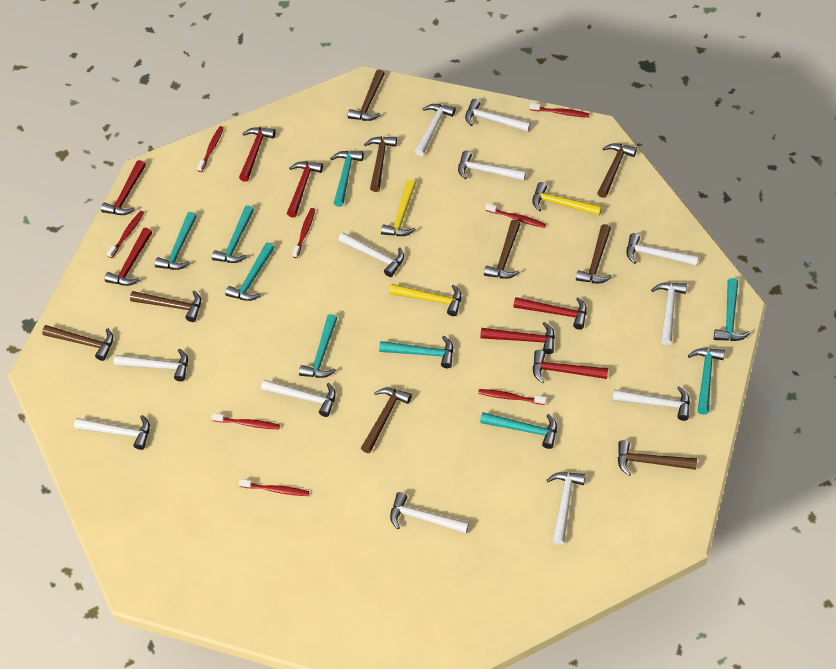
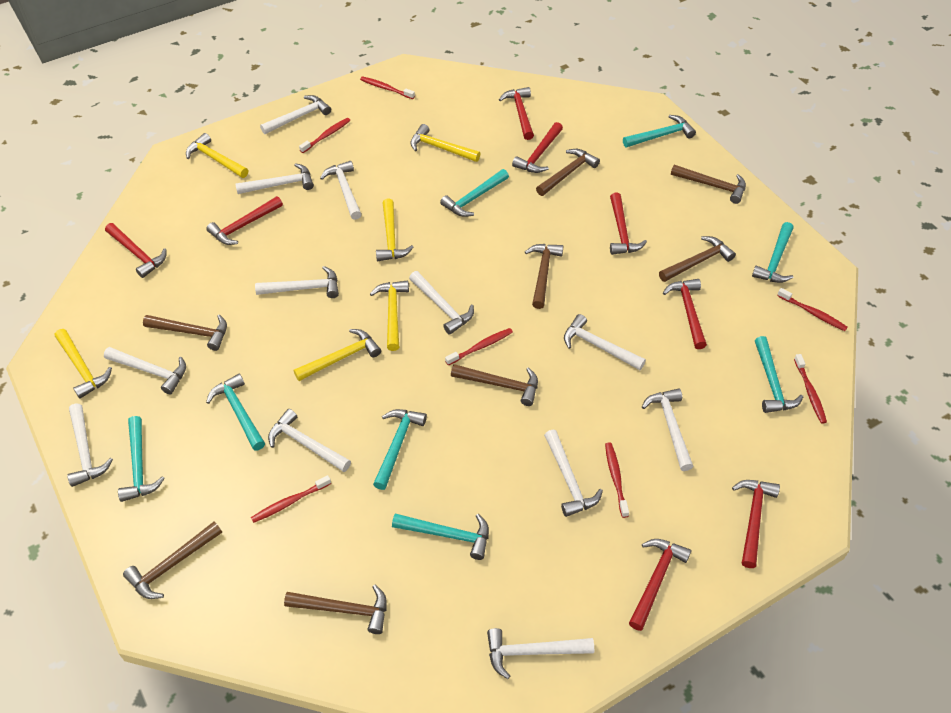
brown hammer: 9 -> 8
red hammer: 7 -> 8
red toothbrush: 8 -> 7
turquoise hammer: 9 -> 8
yellow hammer: 3 -> 6

